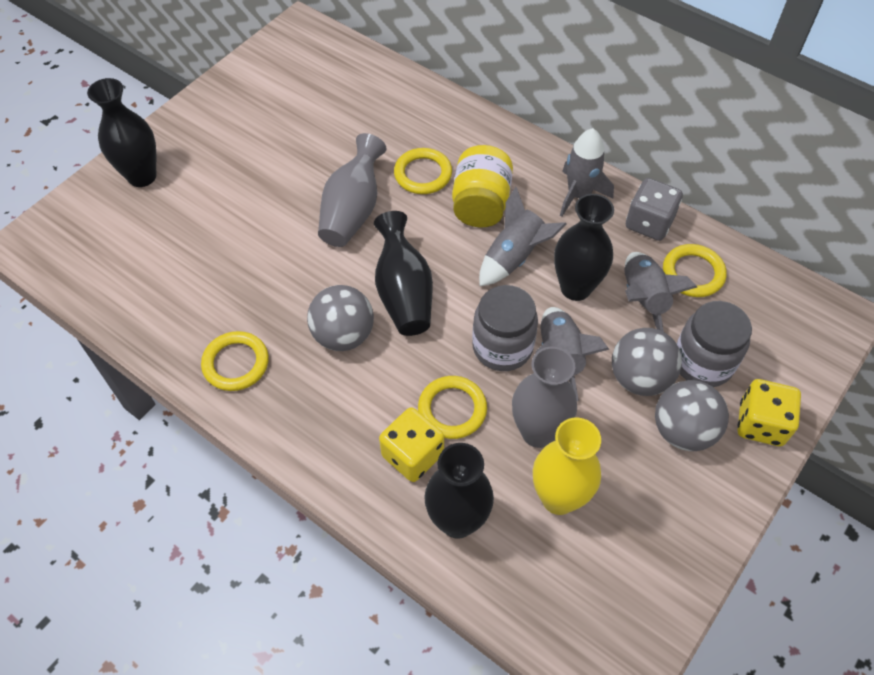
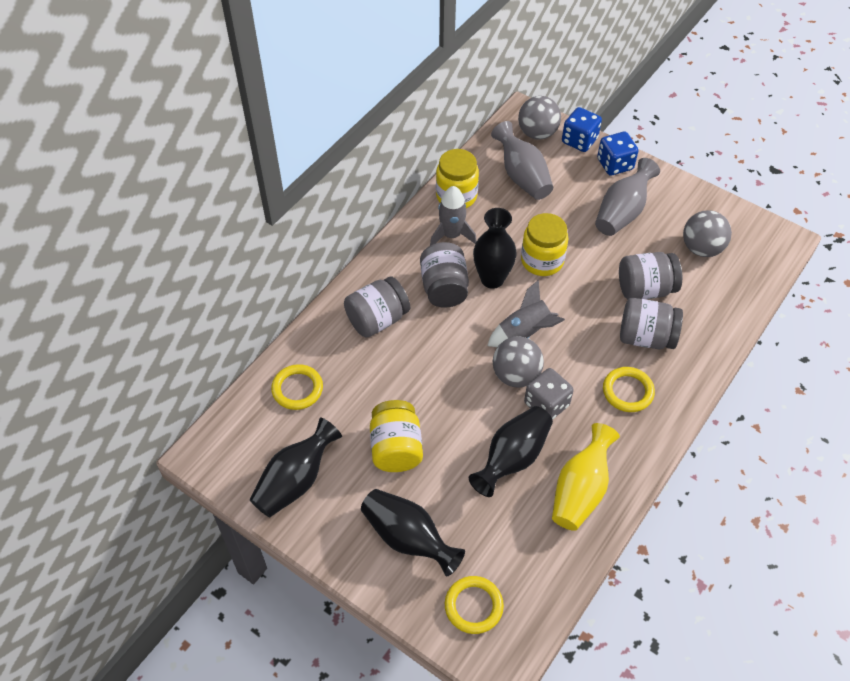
blue dice: 0 -> 2
grey jar: 2 -> 4
grey rocket: 4 -> 2
yellow dice: 2 -> 0
yellow jar: 1 -> 3
yellow ring: 4 -> 3

